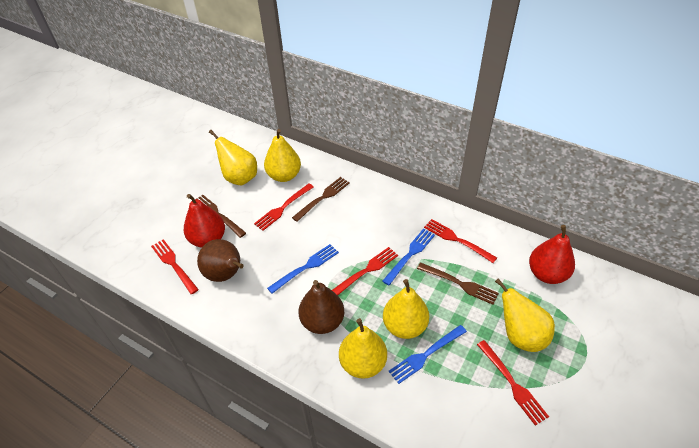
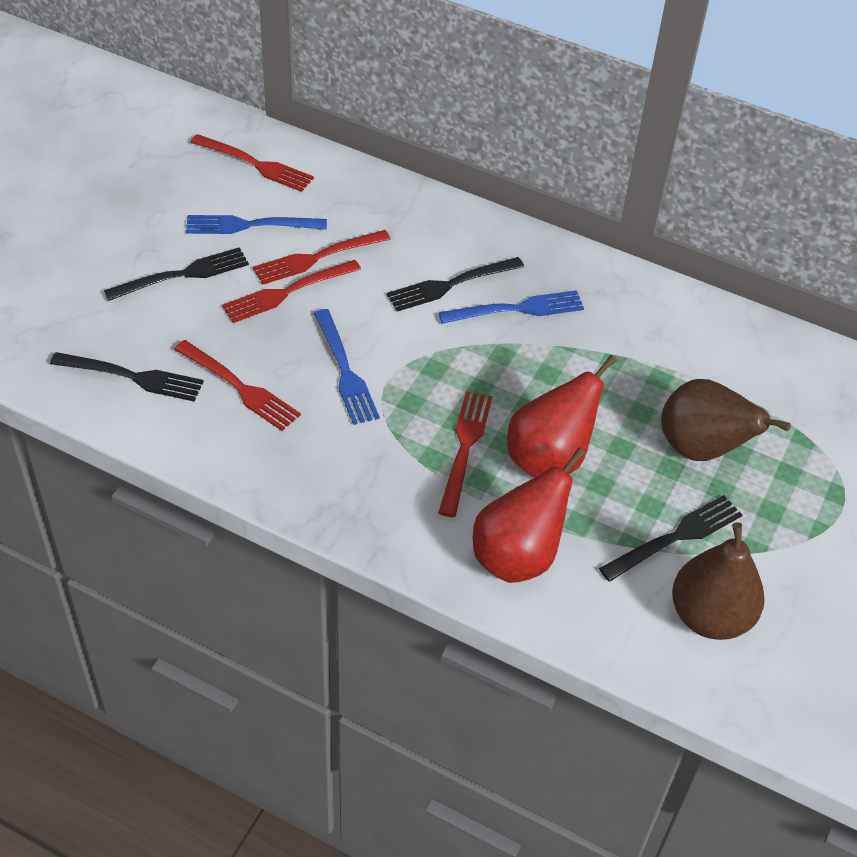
black fork: 0 -> 4
brown fork: 3 -> 0
yellow pear: 5 -> 0

